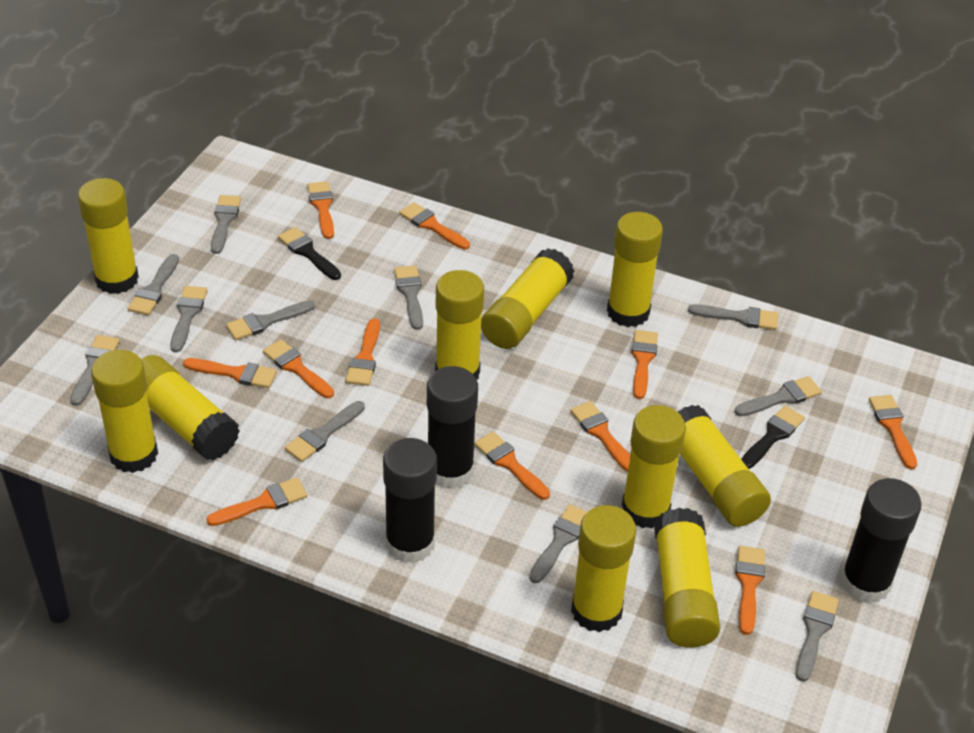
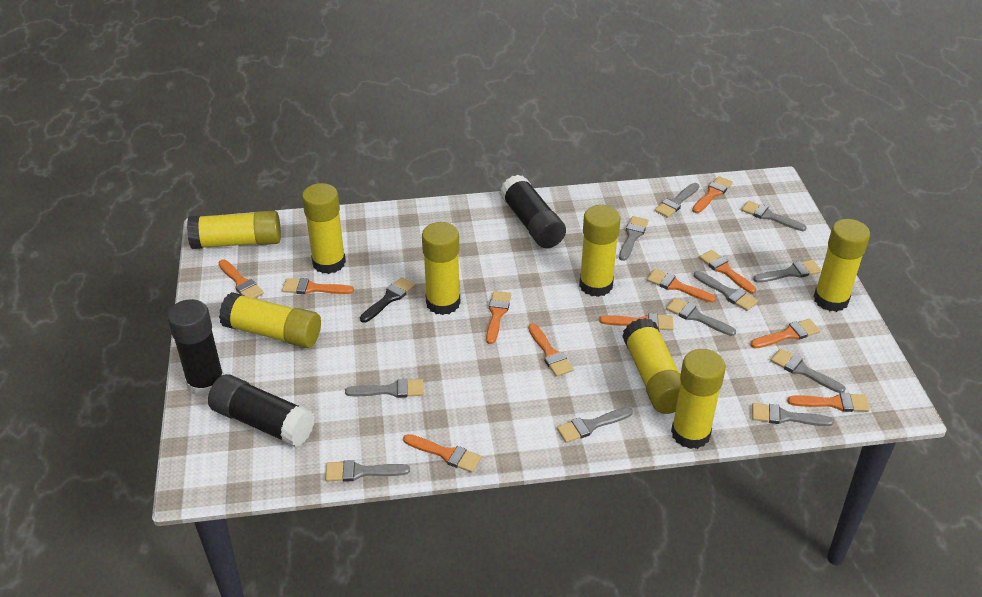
black brush: 2 -> 1
yellow glue stick: 10 -> 8

